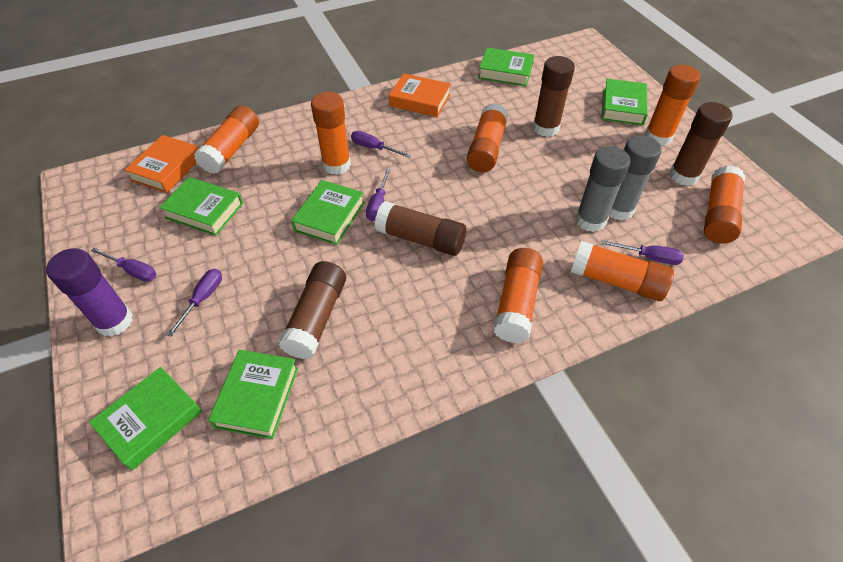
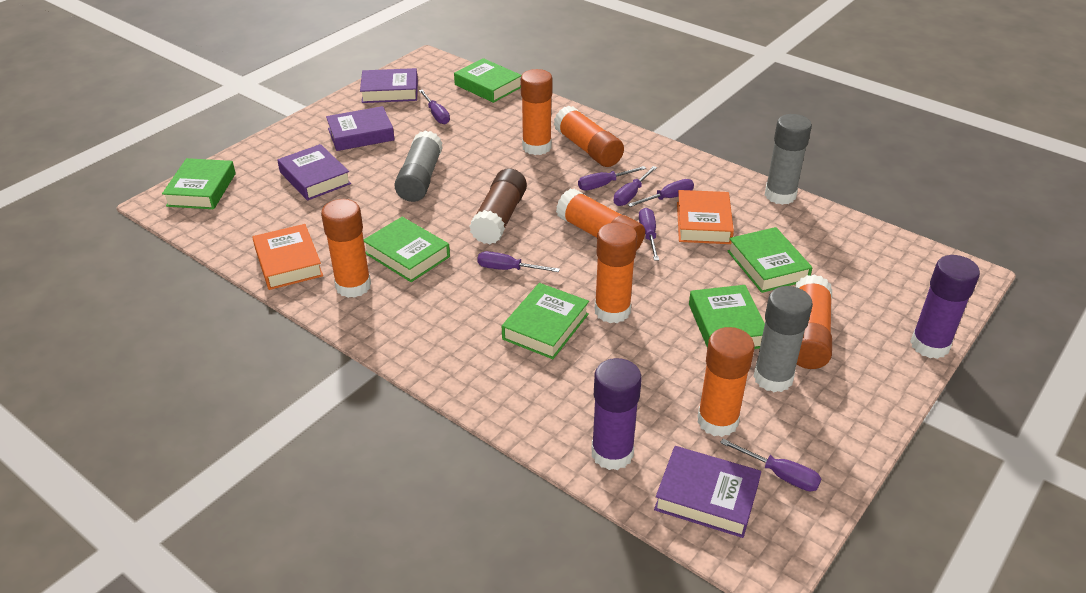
brown glue stick: 4 -> 1
grey glue stick: 2 -> 3
purple book: 0 -> 4
purple glue stick: 1 -> 2
purple screwdriver: 5 -> 7

